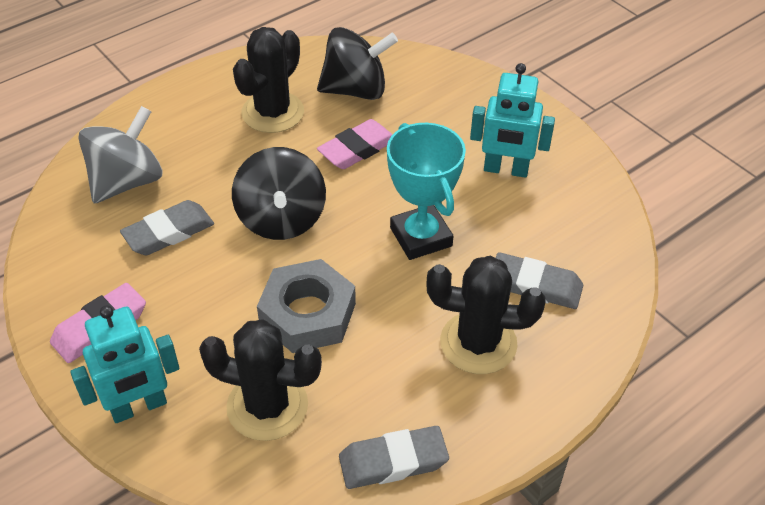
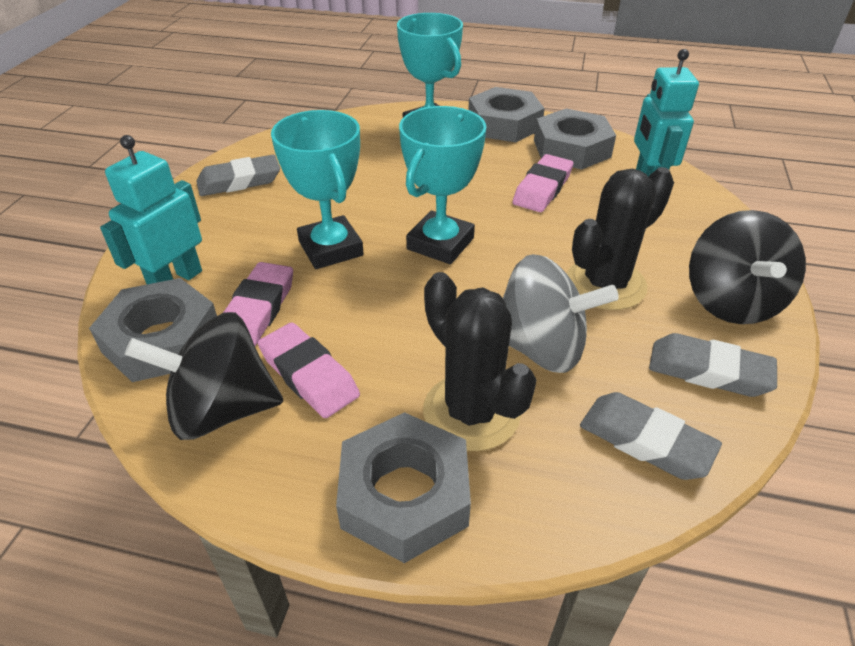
black cactus: 3 -> 2
grey nut: 1 -> 4
pink eraser: 2 -> 3
turquoise trophy: 1 -> 3

